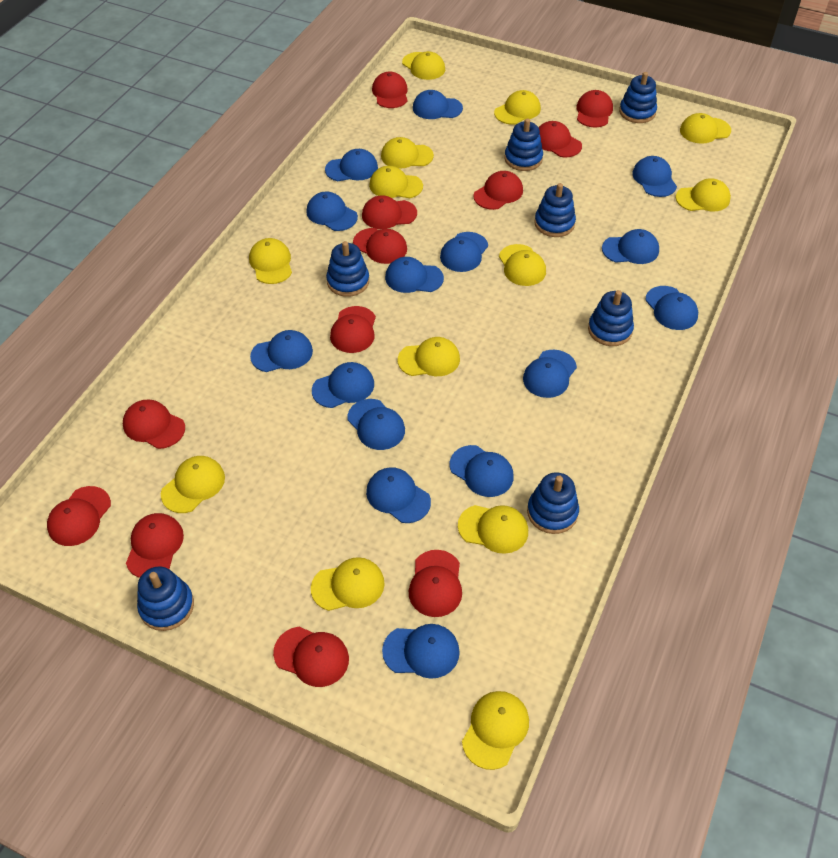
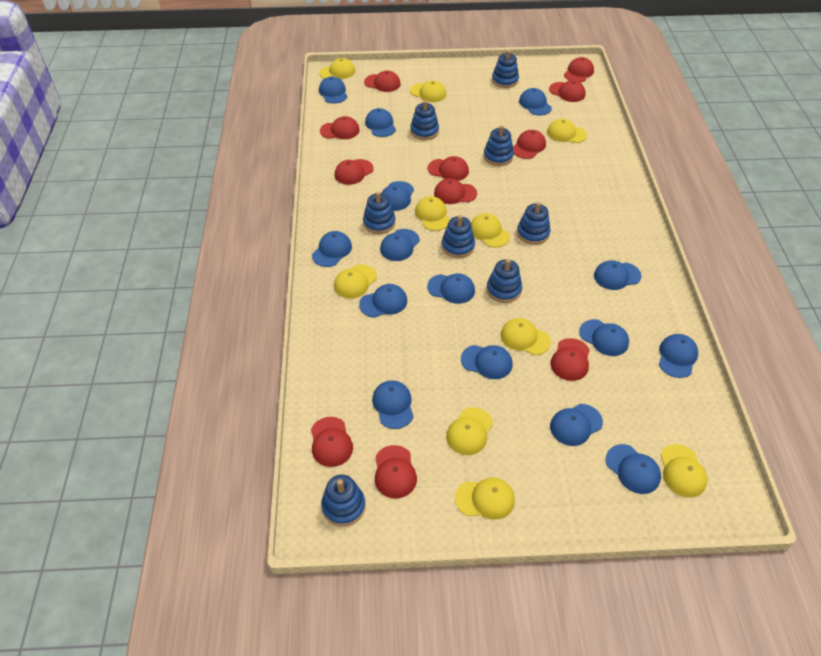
blue stacking toy: 7 -> 8
red cap: 12 -> 11
yellow cap: 13 -> 10

